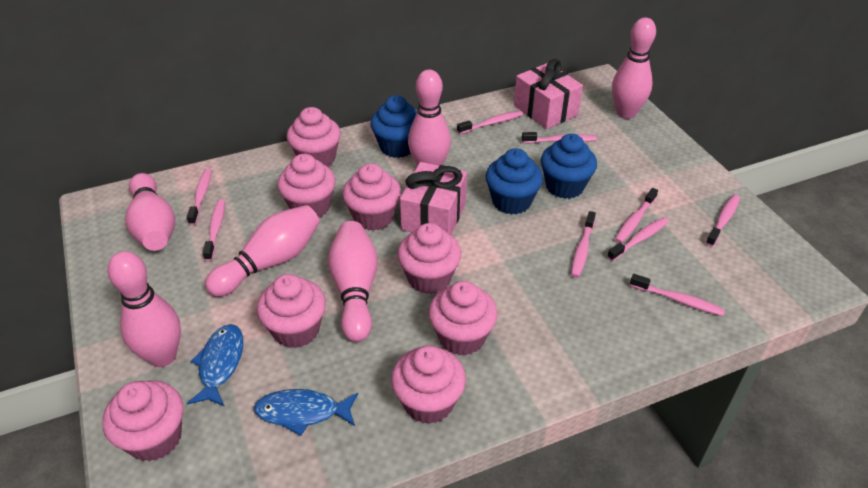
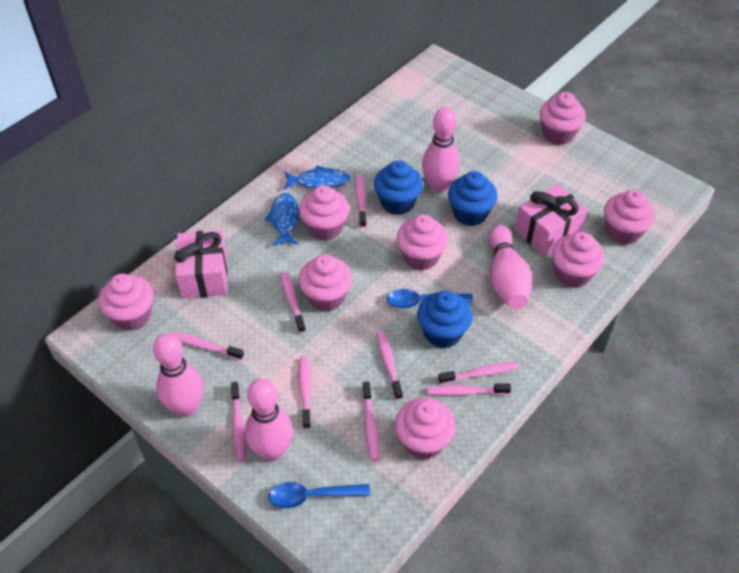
blue spoon: 0 -> 2
pink bowling pin: 6 -> 4

